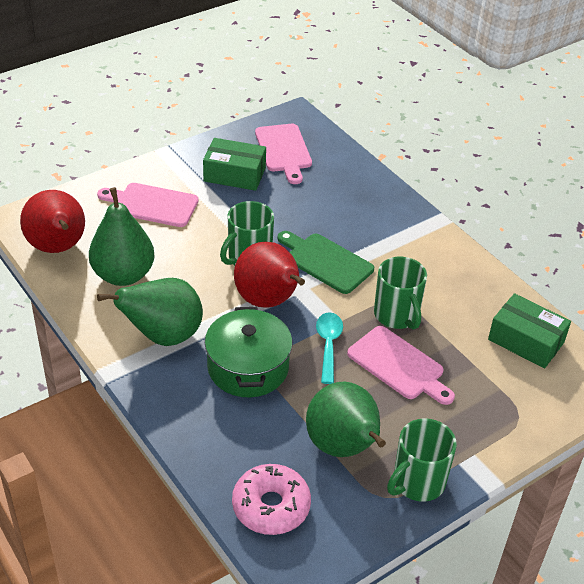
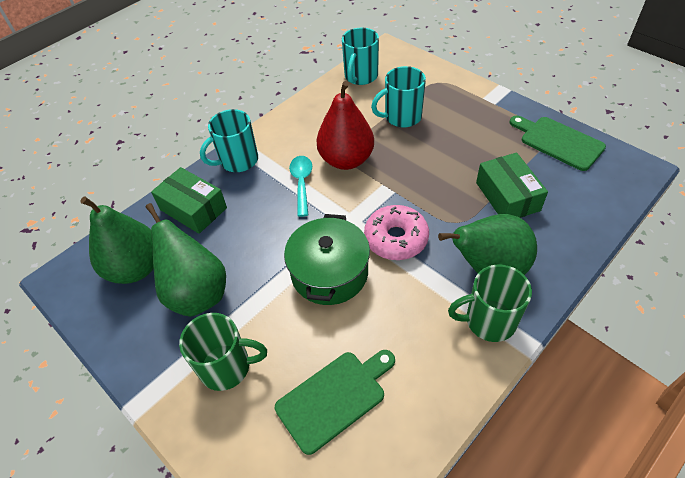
green cutting board: 1 -> 2
green mug: 3 -> 2
pink cutting board: 3 -> 0
red pear: 2 -> 1
turquoise mug: 0 -> 3

